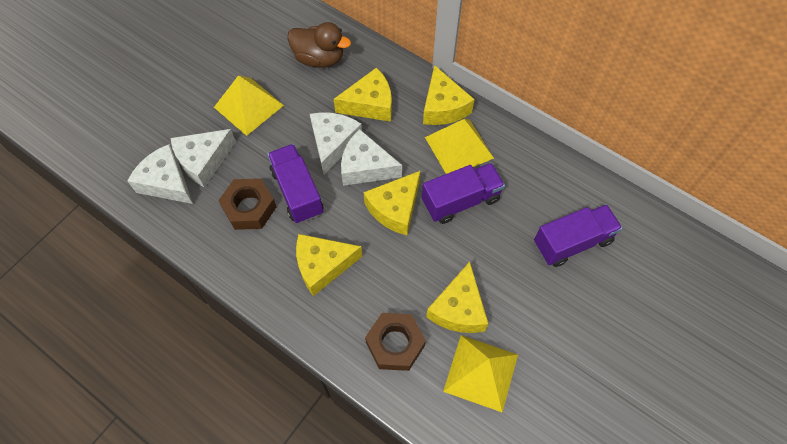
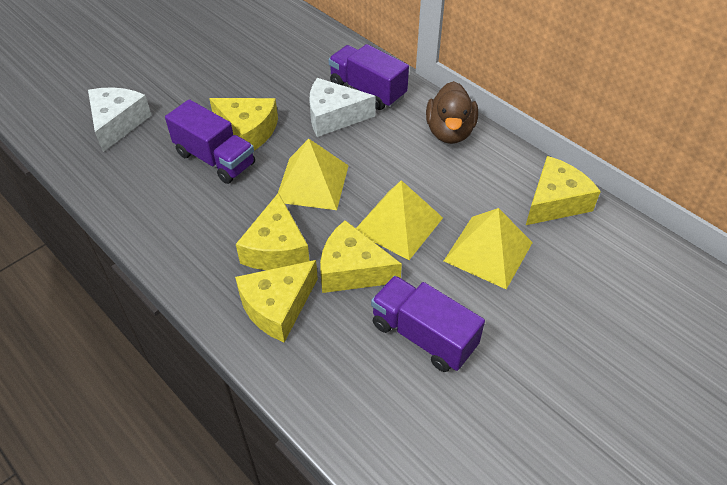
brown nut: 2 -> 0
white cheese: 4 -> 2

